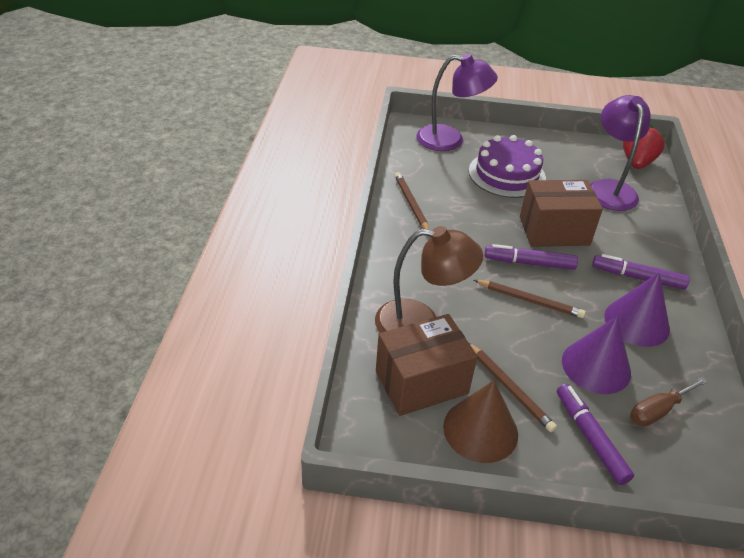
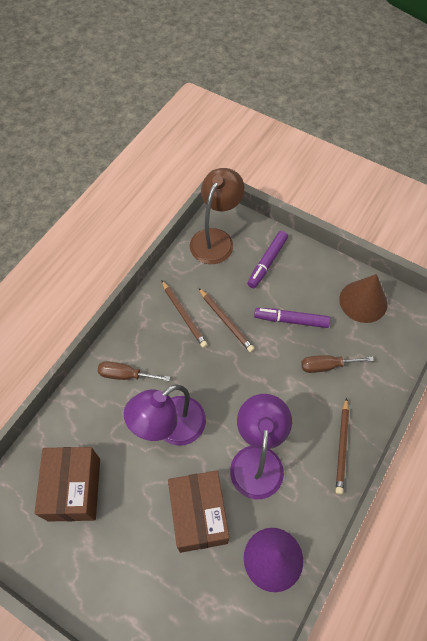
brown screwdriver: 1 -> 2
purple cake: 1 -> 0
purple cone: 2 -> 1
purple marker: 3 -> 2
red strawberry: 1 -> 0

